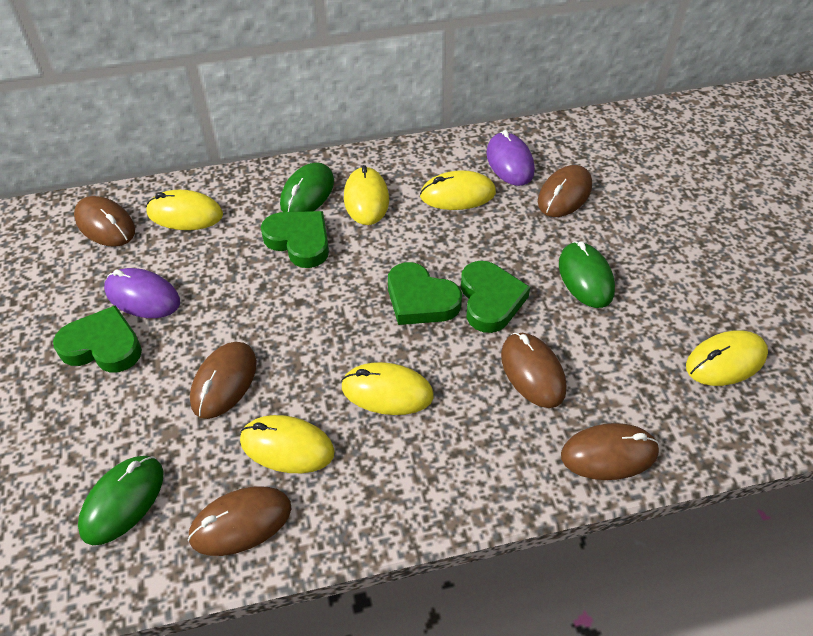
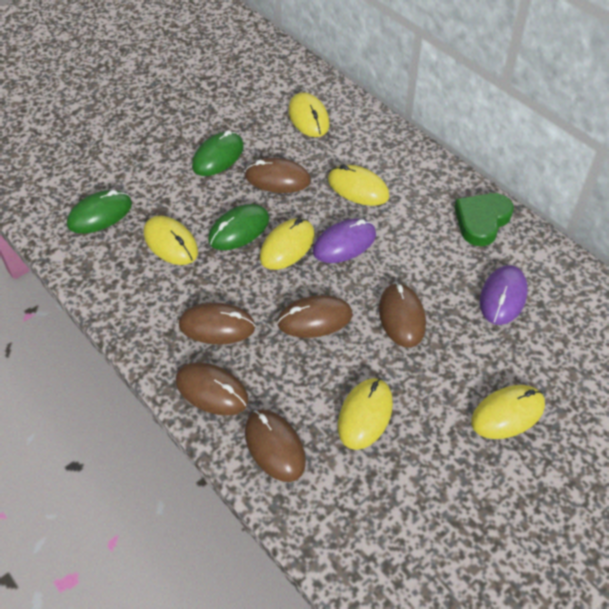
green heart: 4 -> 1

